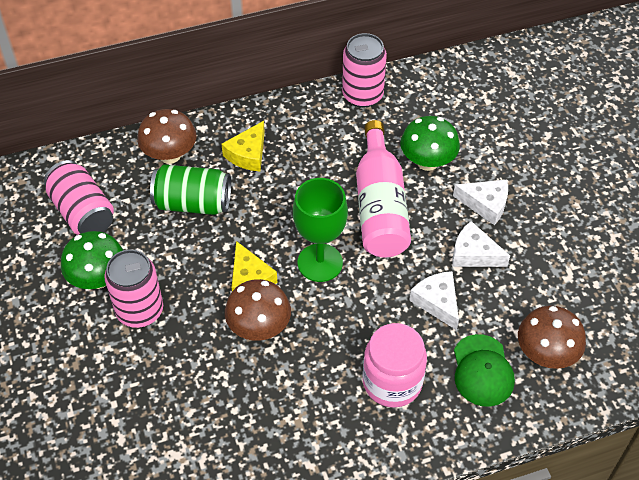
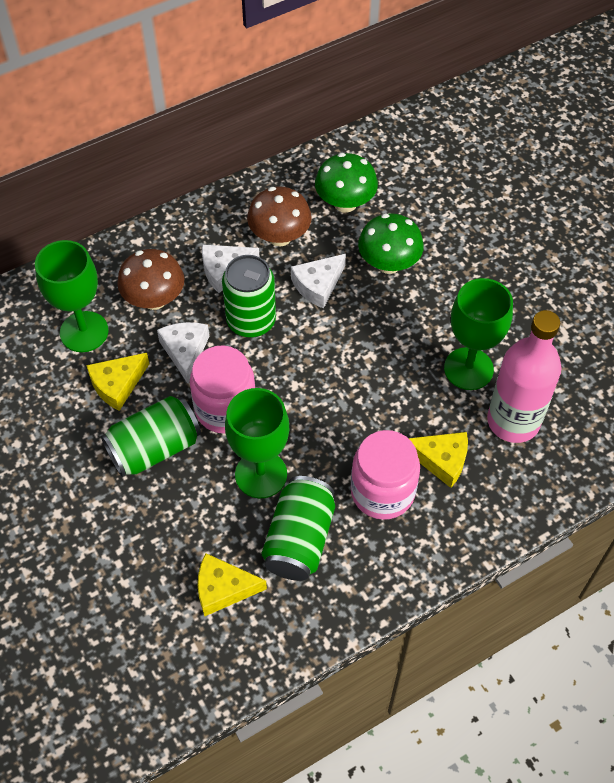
brown mushroom: 3 -> 2
green can: 1 -> 3
green cap: 1 -> 0
green goblet: 1 -> 3
pink can: 3 -> 0
pink jar: 1 -> 2
yellow cheese: 2 -> 3

